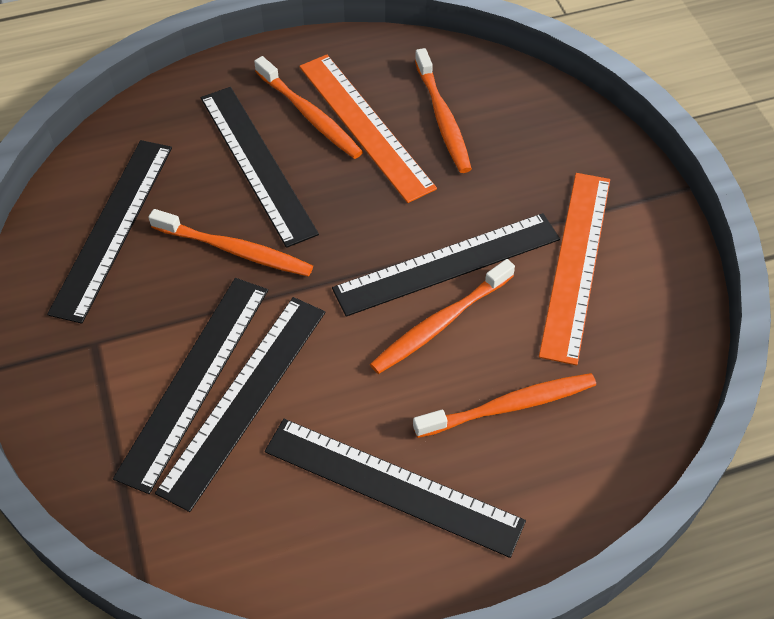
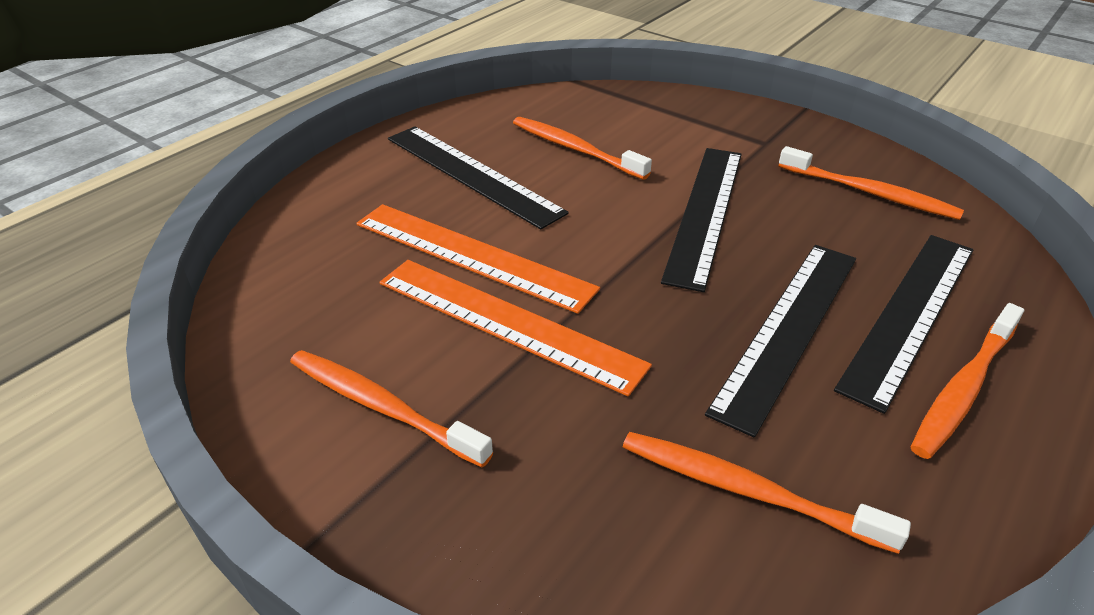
black ruler: 6 -> 4

